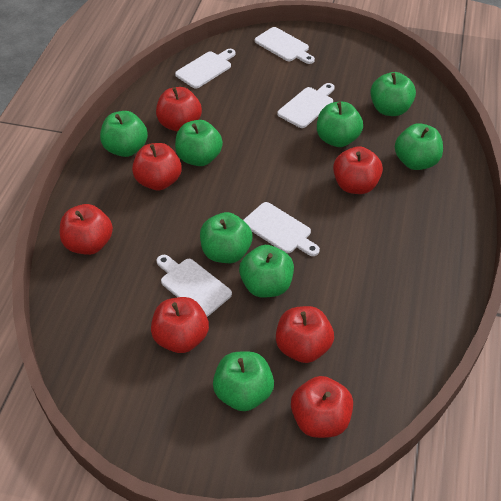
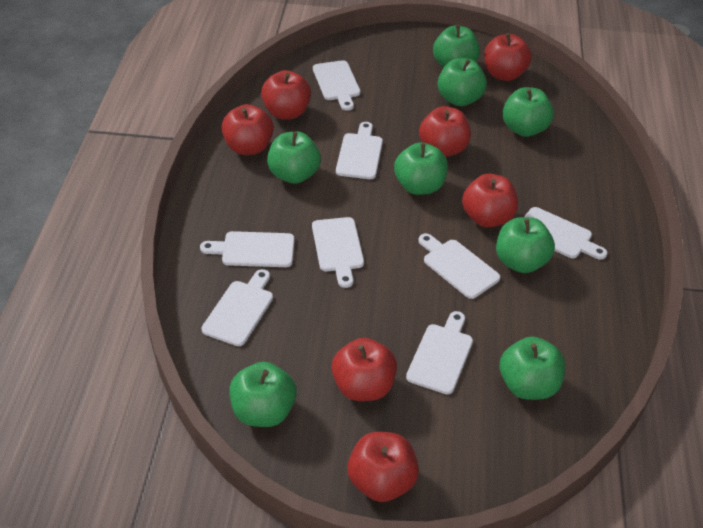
white cutting board: 5 -> 8

